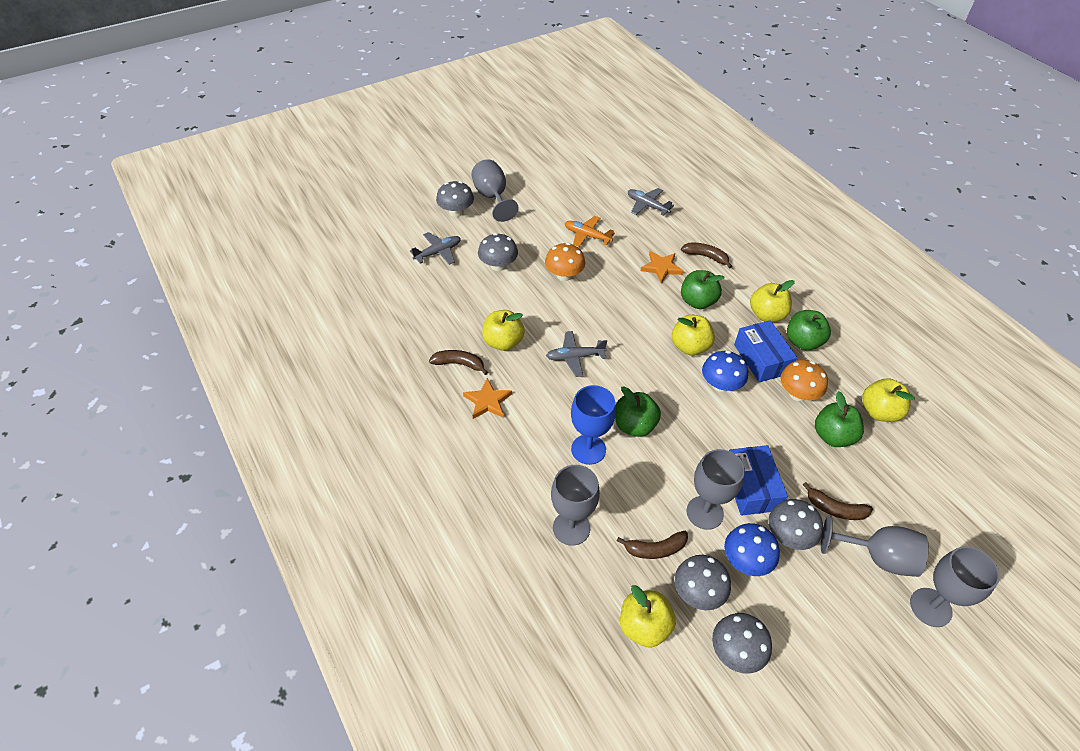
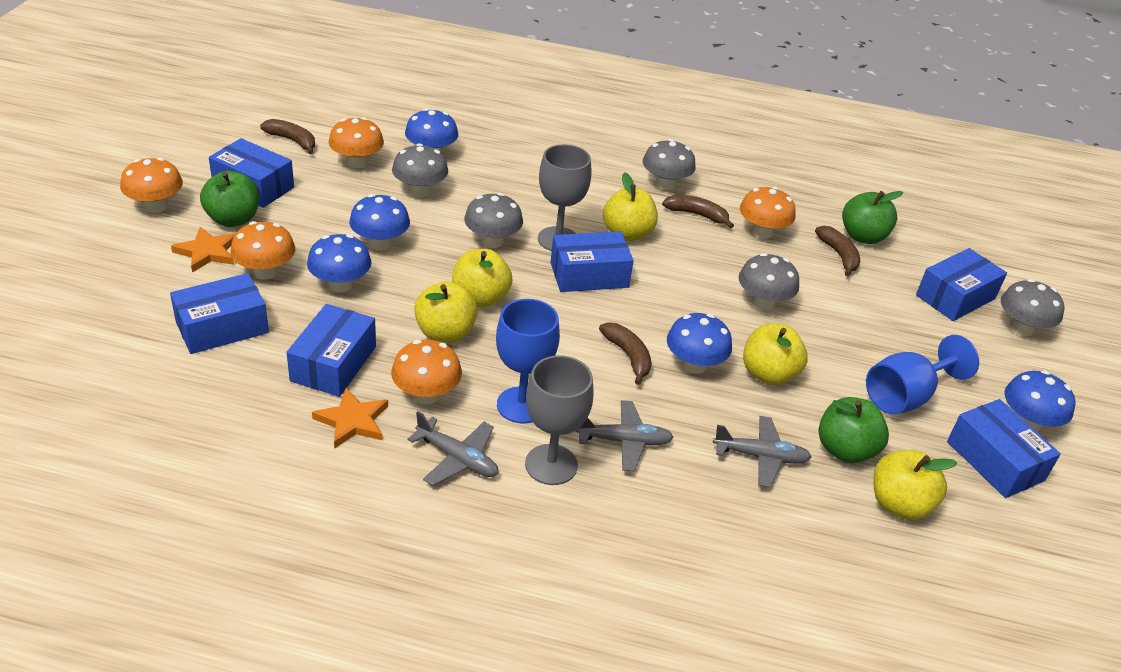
blue box: 2 -> 6
blue goblet: 1 -> 2
blue mushroom: 2 -> 5
green apple: 4 -> 3
grey goblet: 5 -> 2
orange mushroom: 2 -> 5
orange plane: 1 -> 0

